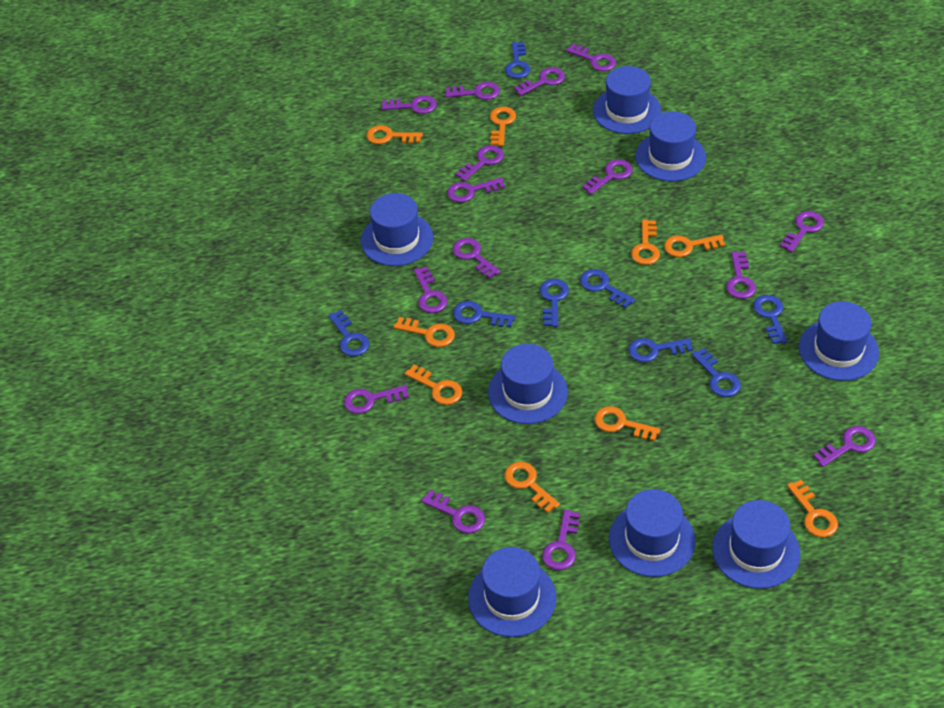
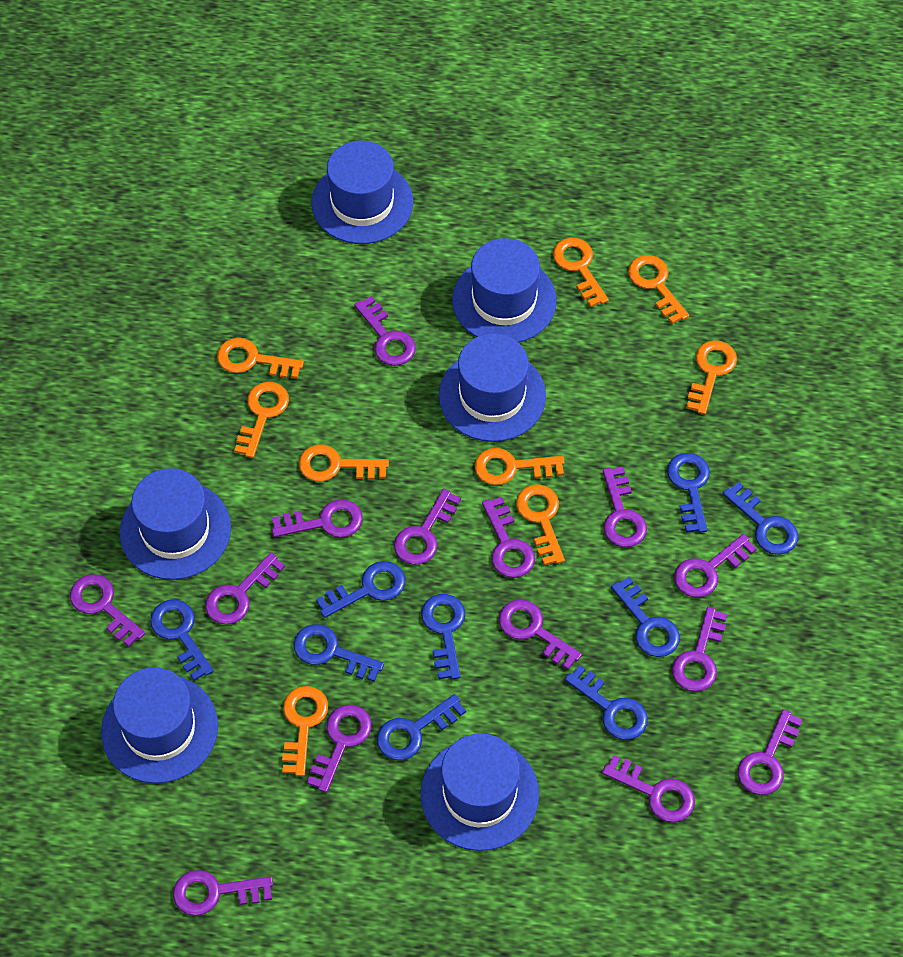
blue hat: 8 -> 6
blue key: 8 -> 9
purple key: 15 -> 14

